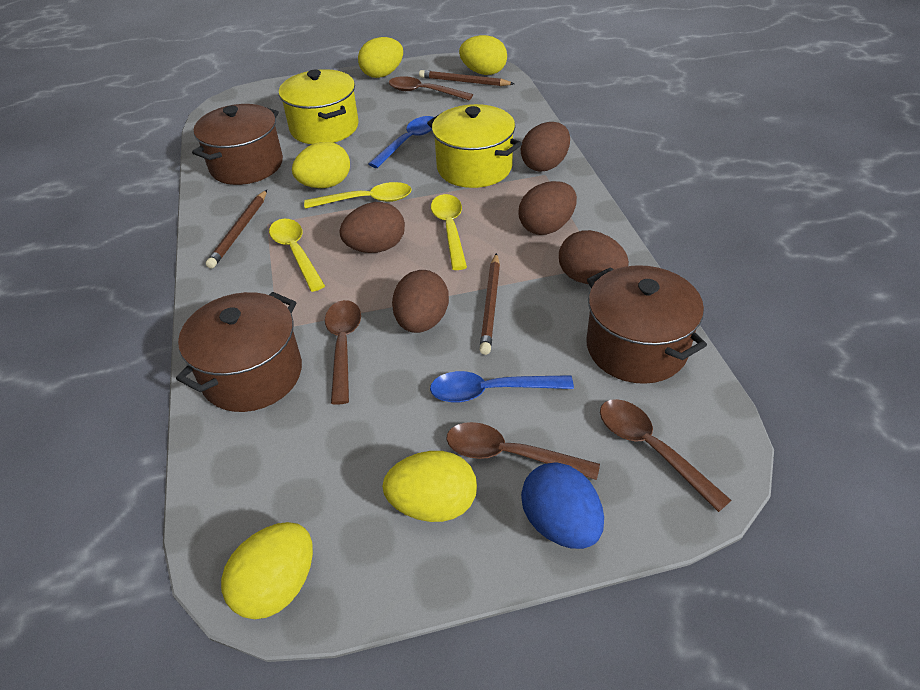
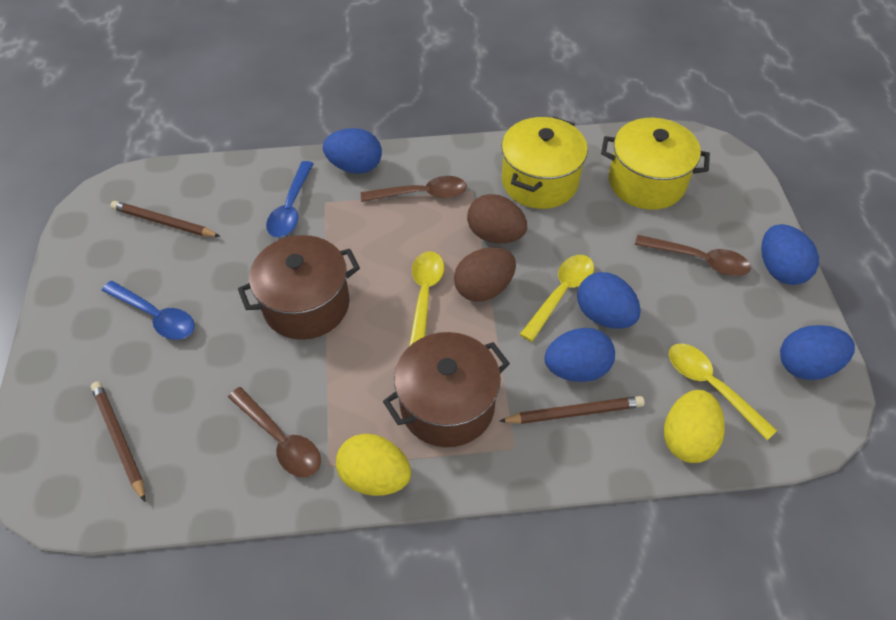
blue egg: 1 -> 5
brown egg: 5 -> 2
brown pot: 3 -> 2
brown spoon: 4 -> 3
yellow egg: 5 -> 2

